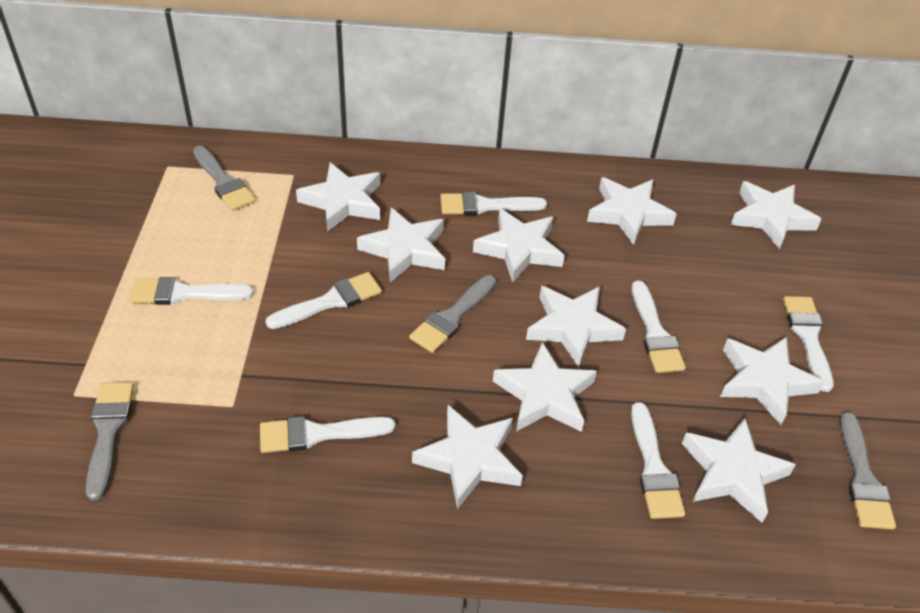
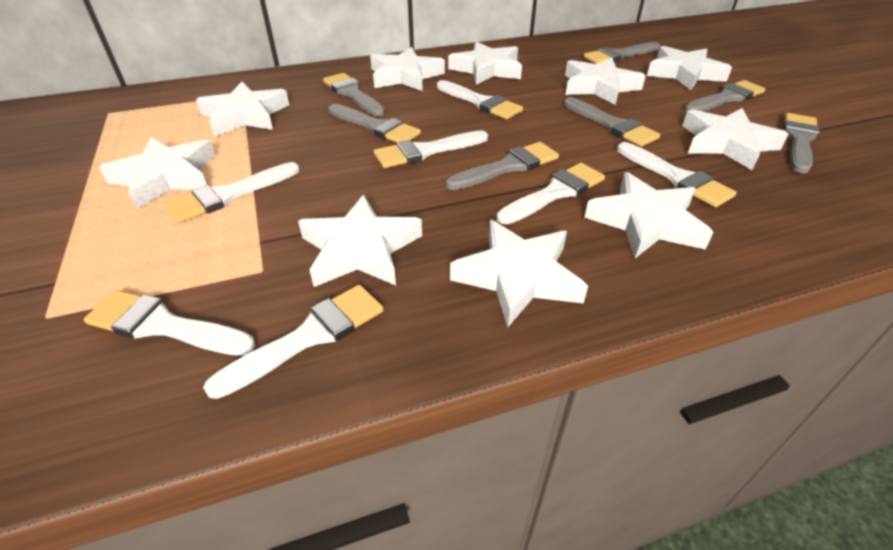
grey brush: 4 -> 7

